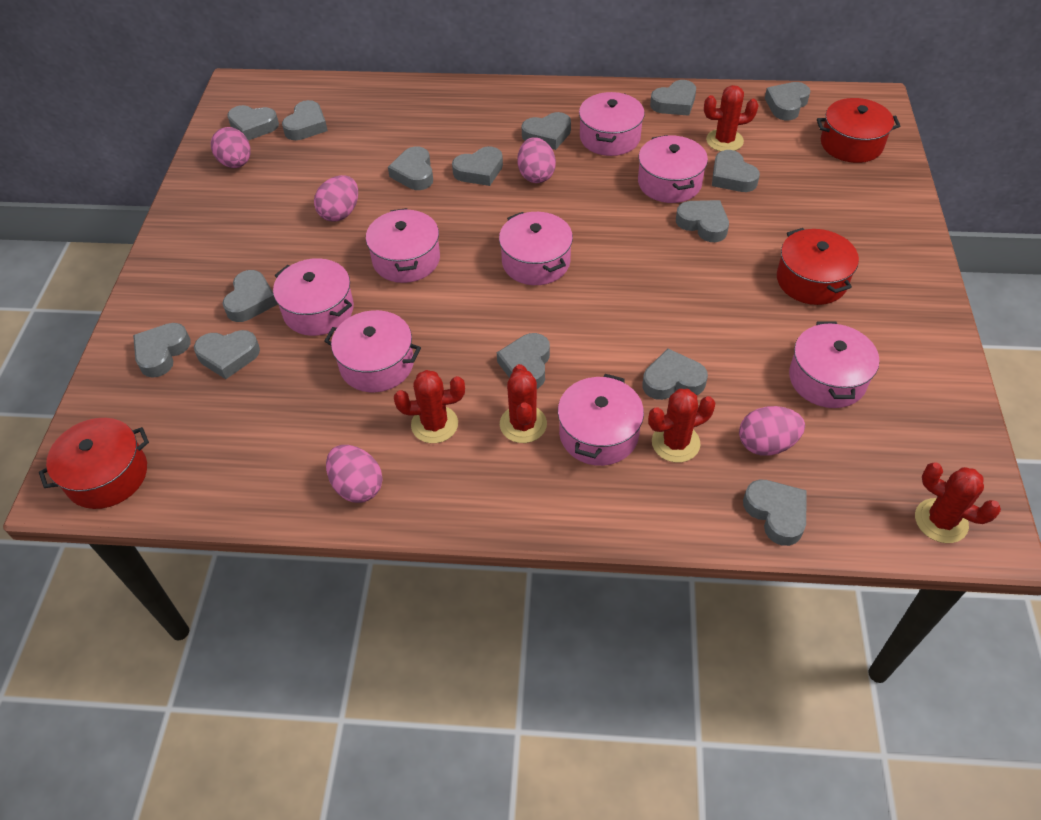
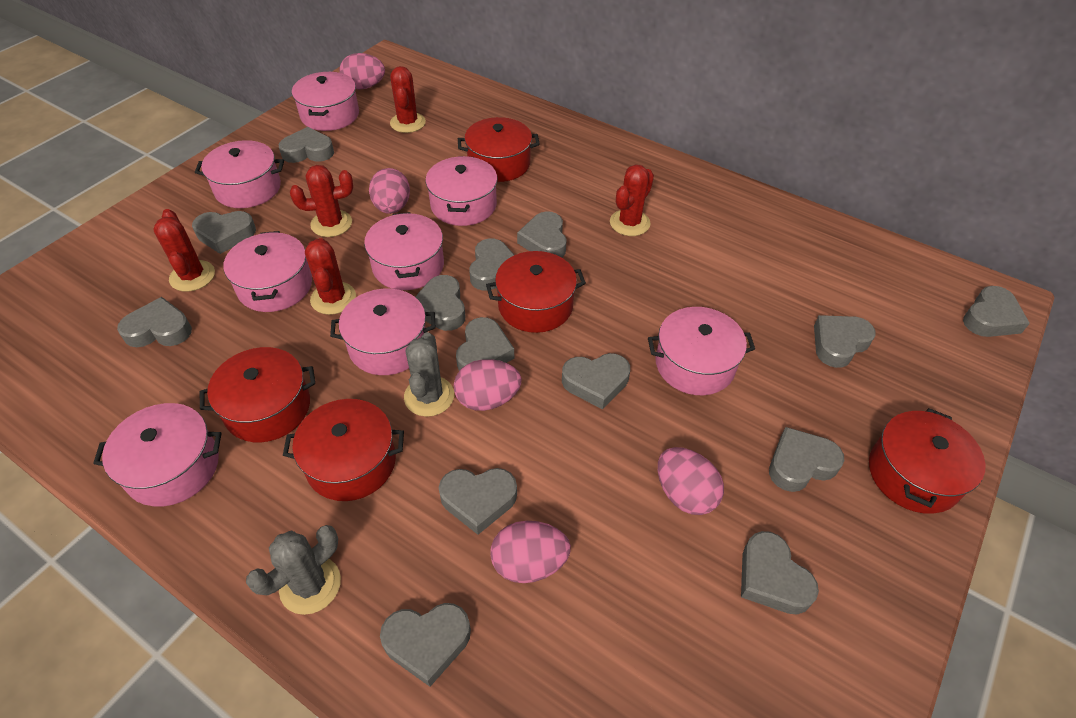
grey cactus: 0 -> 2
grey heart: 15 -> 14
red pot: 3 -> 5

